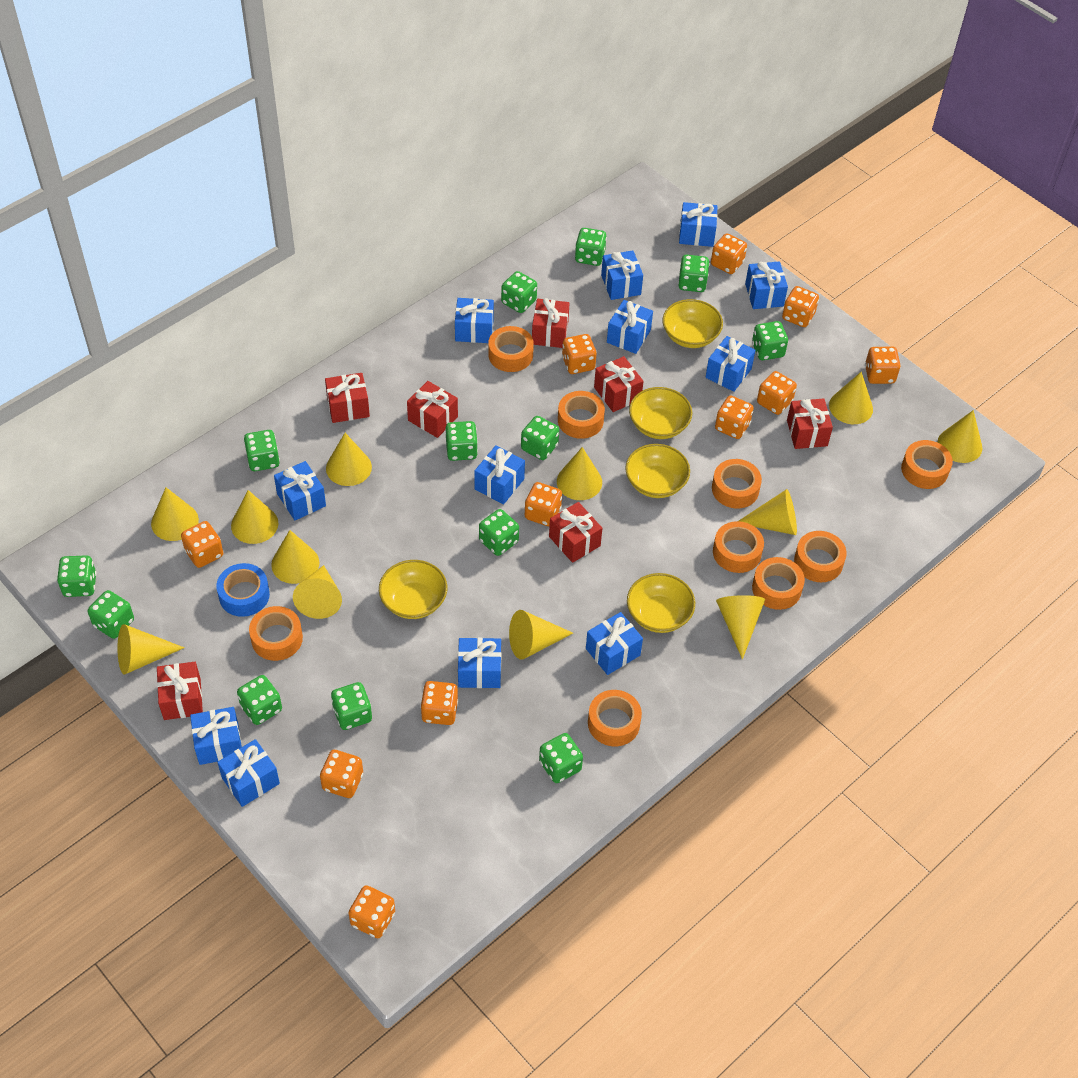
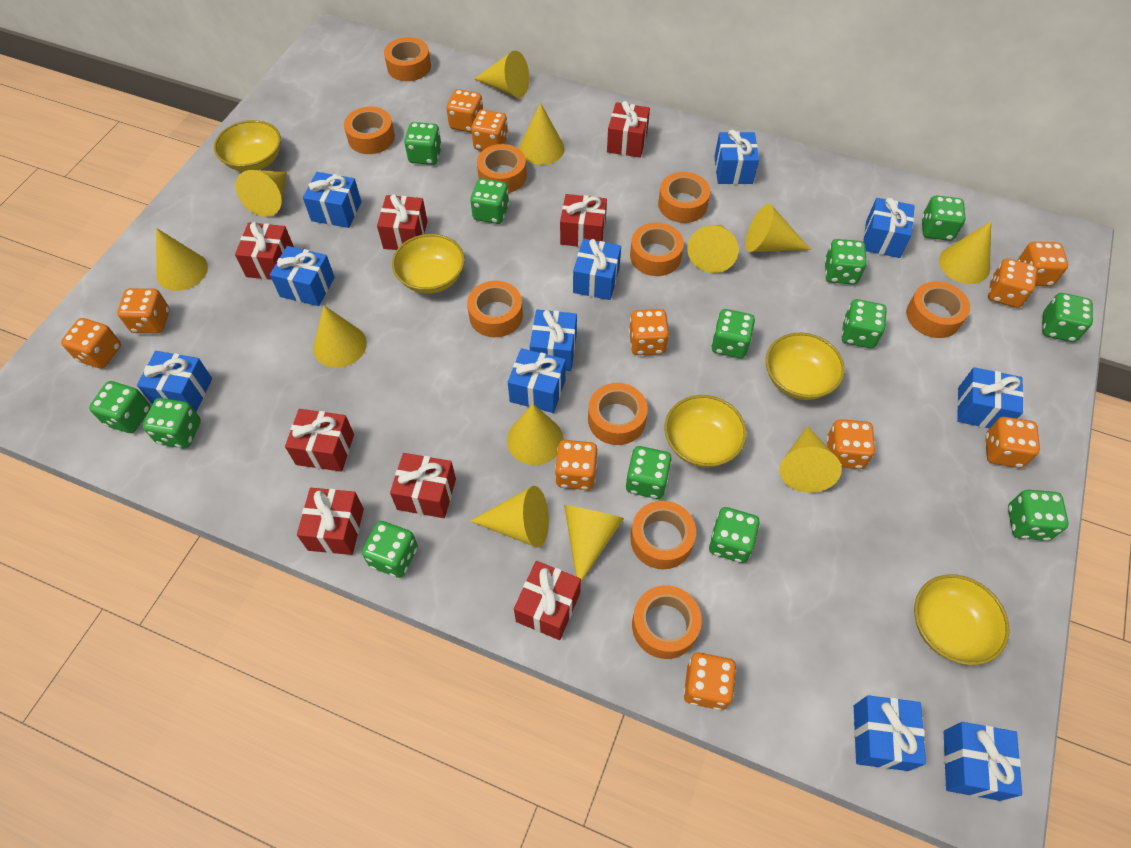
blue gift: 12 -> 11
blue tape: 1 -> 0
orange tape: 9 -> 10
red gift: 7 -> 8

